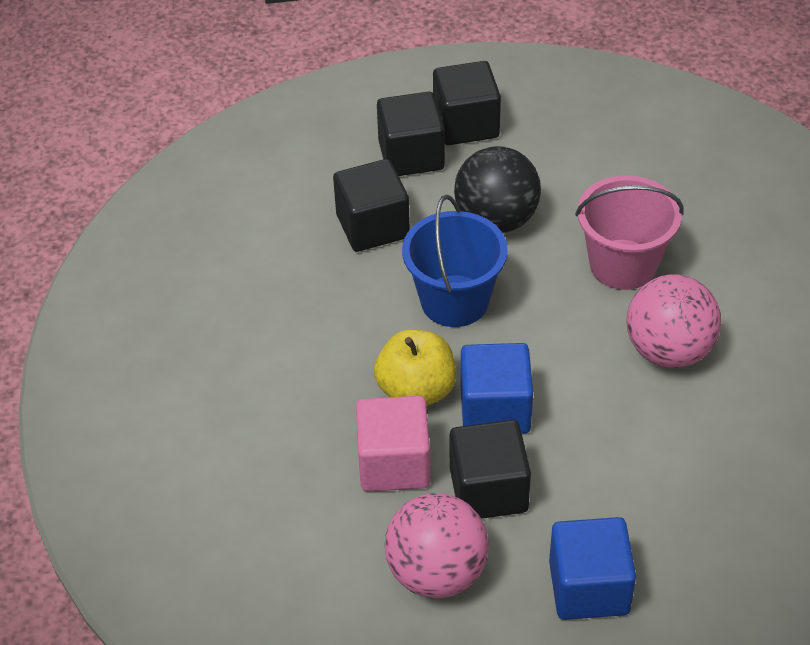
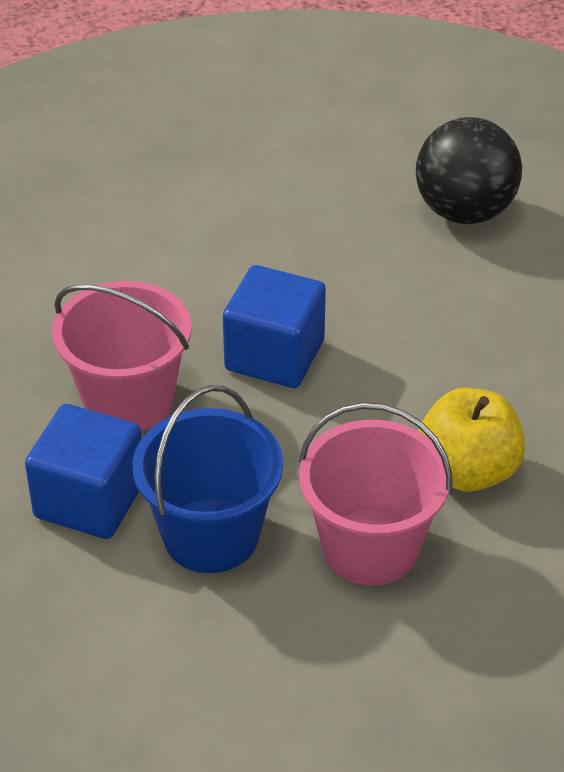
black cube: 4 -> 0
pink ball: 2 -> 0
pink bucket: 1 -> 2
pink cube: 1 -> 0

